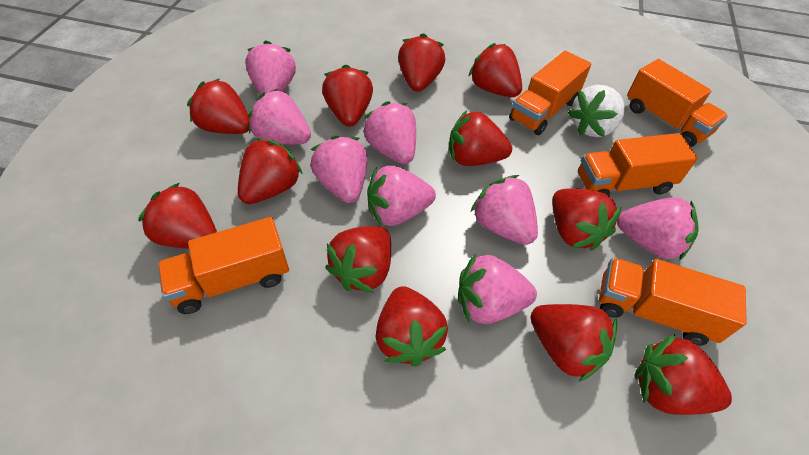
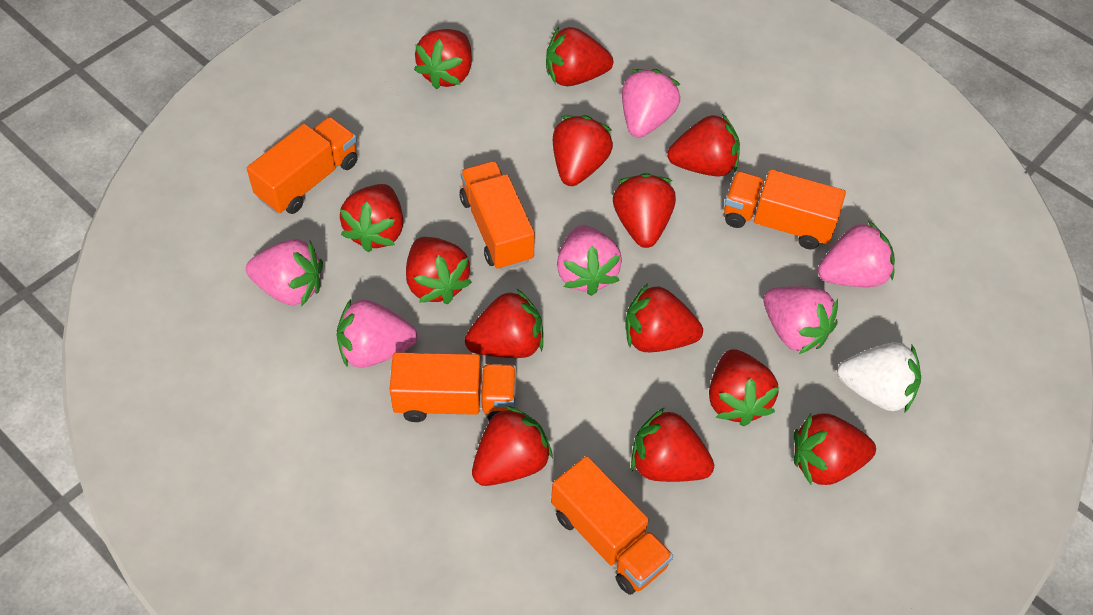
pink strawberry: 8 -> 6
red strawberry: 12 -> 13

